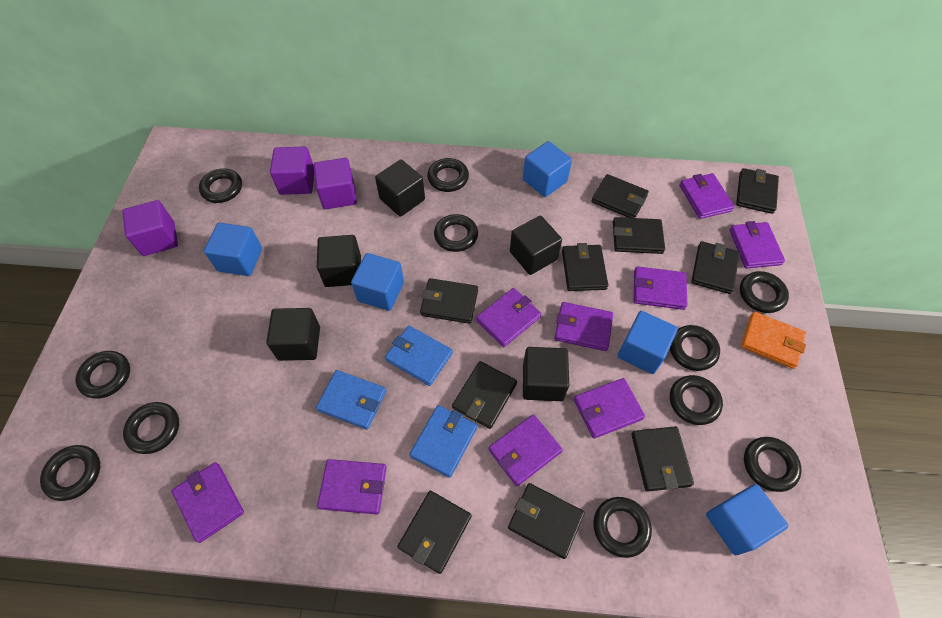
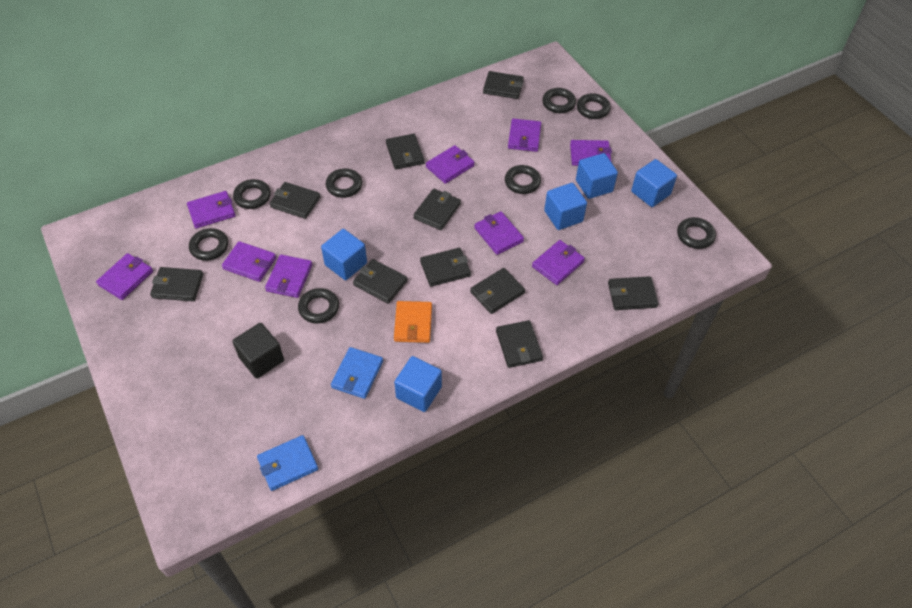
black cube: 5 -> 1
black ring: 11 -> 8
blue wallet: 3 -> 2
purple cube: 3 -> 0

